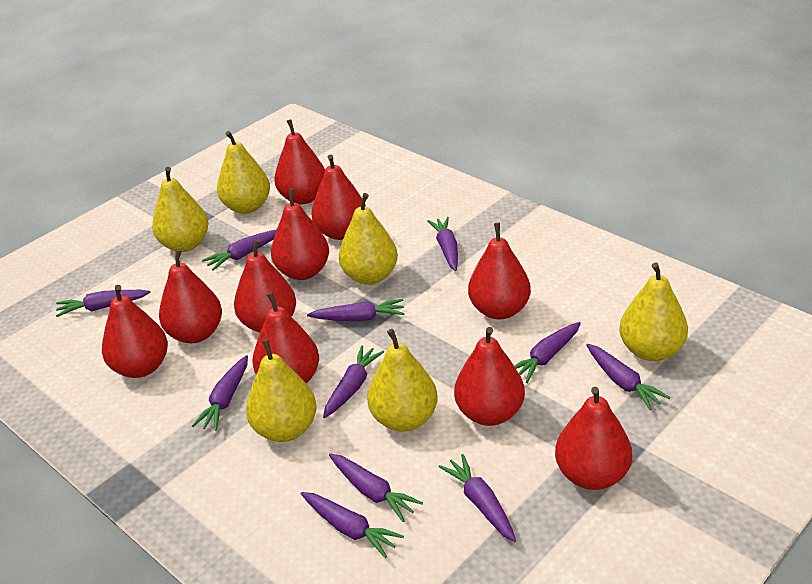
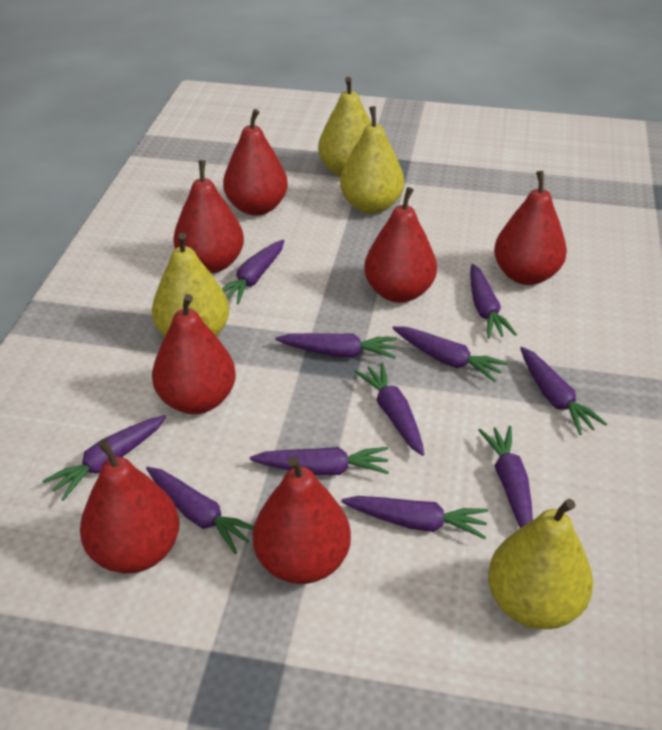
red pear: 10 -> 7
yellow pear: 6 -> 4

